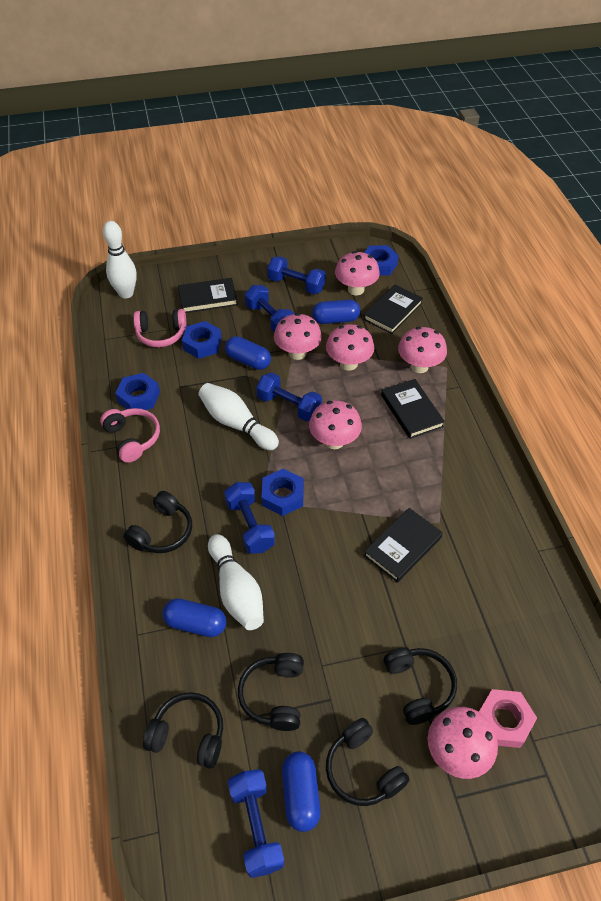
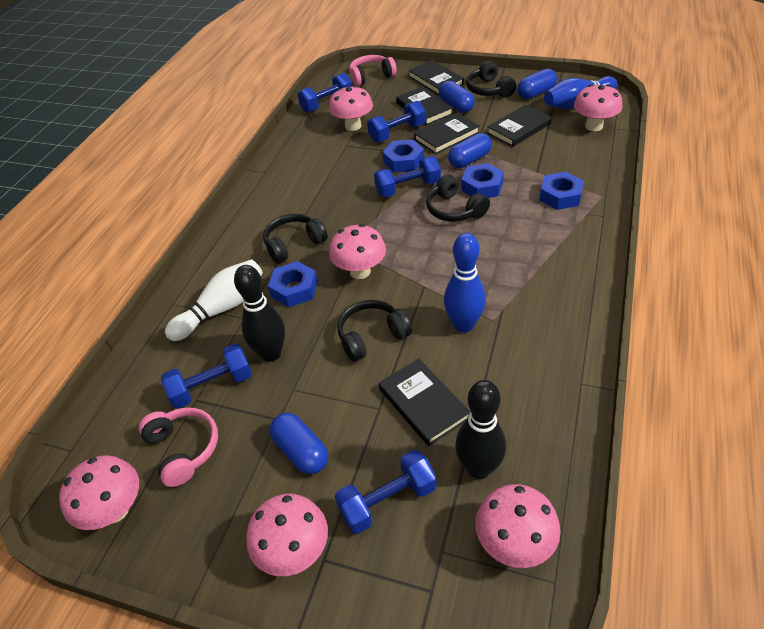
black book: 4 -> 5
black bowling pin: 0 -> 2
black headphones: 5 -> 4
blue bowling pin: 0 -> 2
pink nut: 1 -> 0
white bowling pin: 3 -> 1

